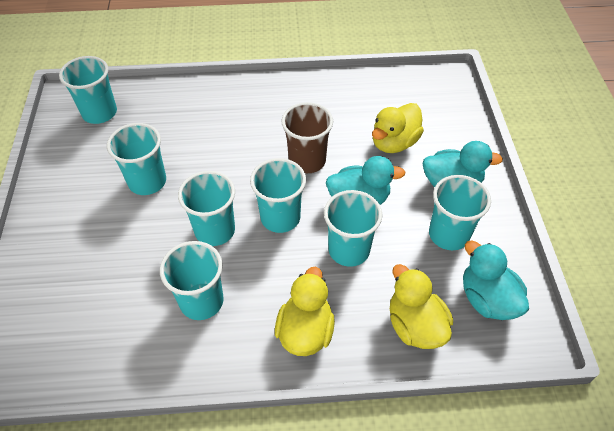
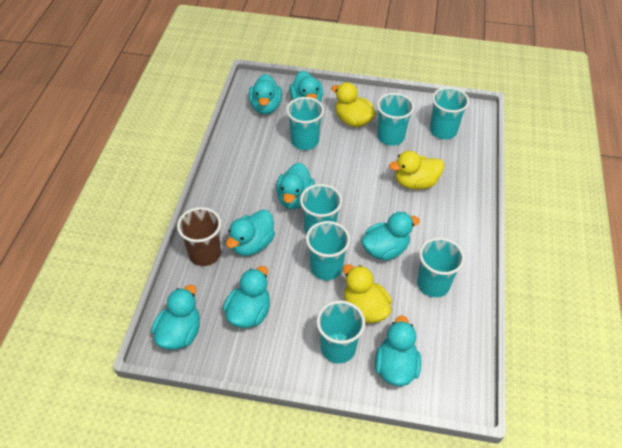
turquoise duck: 3 -> 8

